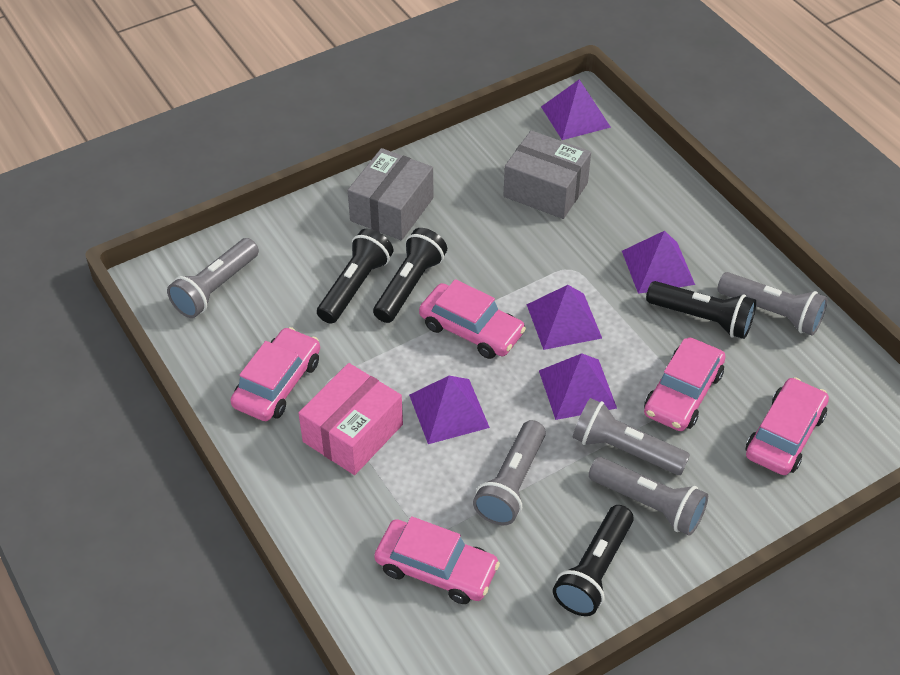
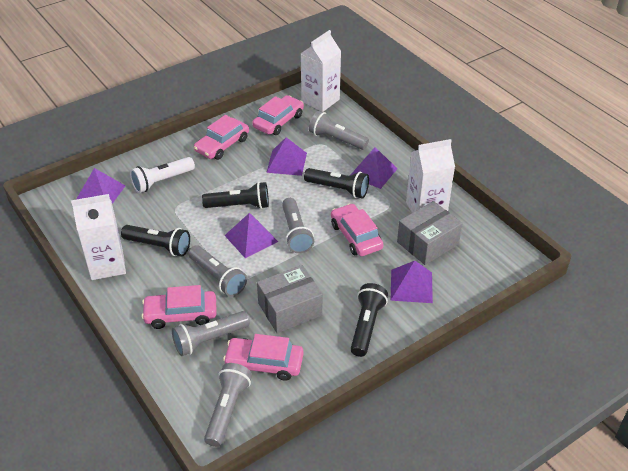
pink box: 1 -> 0
white carton: 0 -> 3
white flashlight: 0 -> 1

